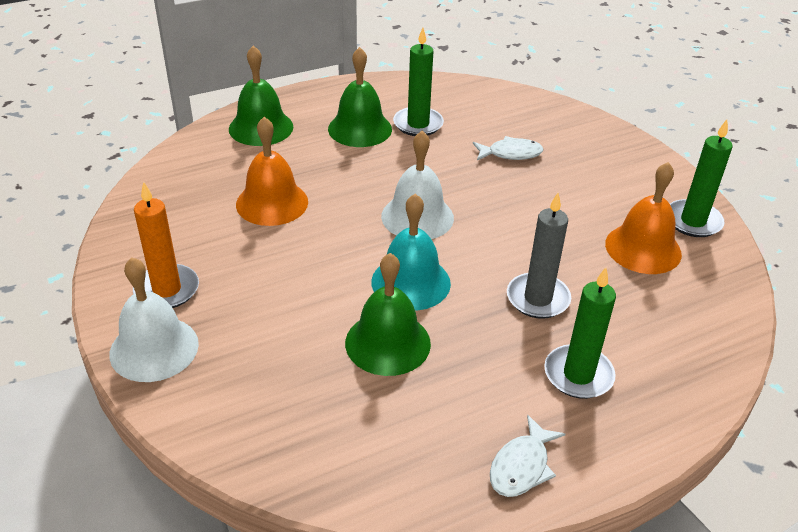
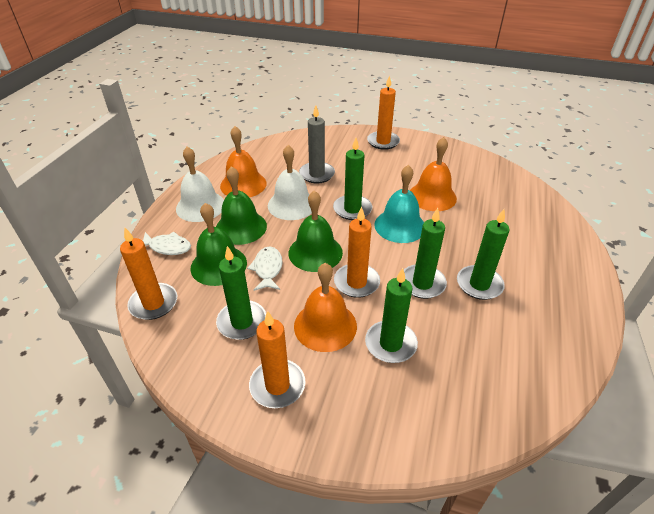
green candle: 3 -> 5
orange bell: 2 -> 3
orange candle: 1 -> 4

